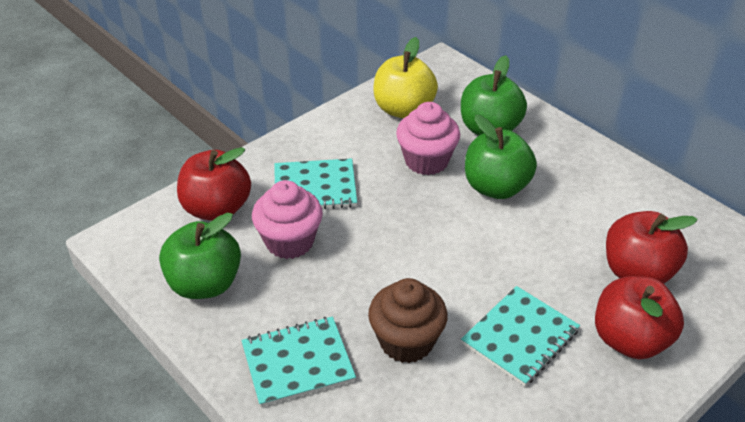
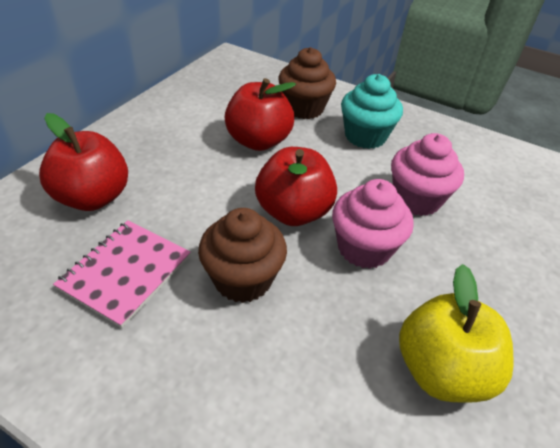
brown cupcake: 1 -> 2
green apple: 3 -> 0
pink notebook: 0 -> 1
turquoise cupcake: 0 -> 1
turquoise notebook: 3 -> 0

